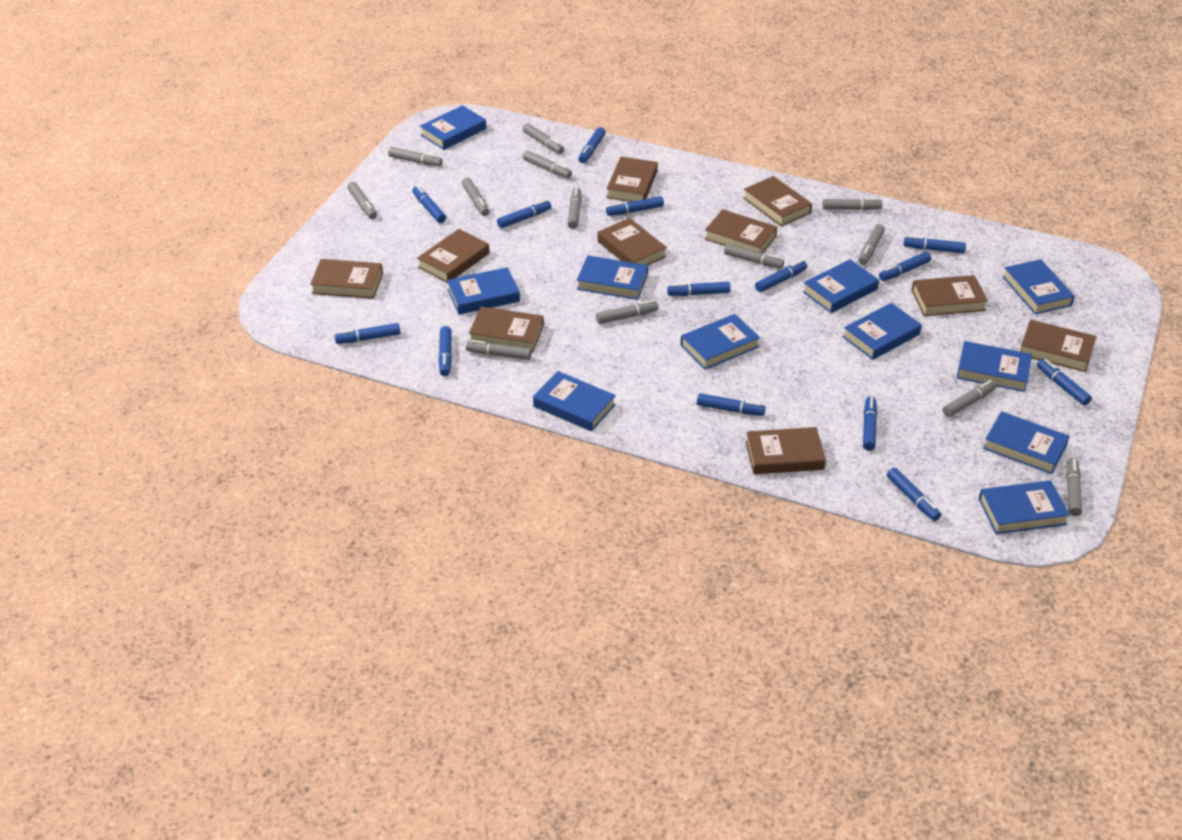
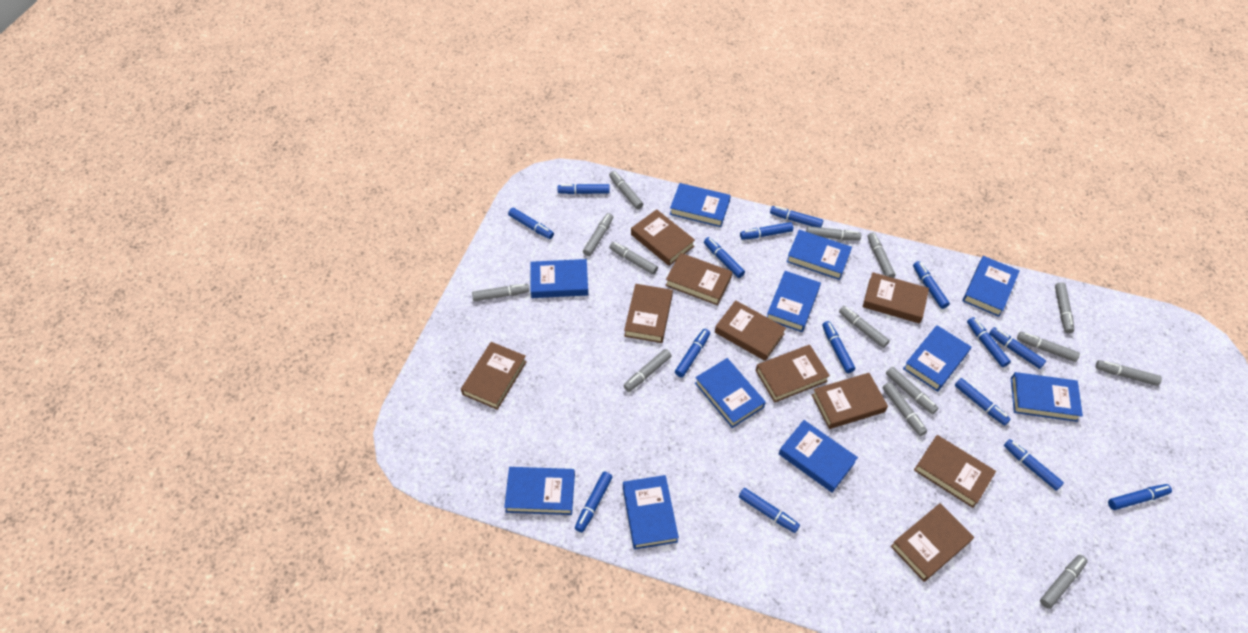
blue marker: 14 -> 15
grey marker: 13 -> 14

